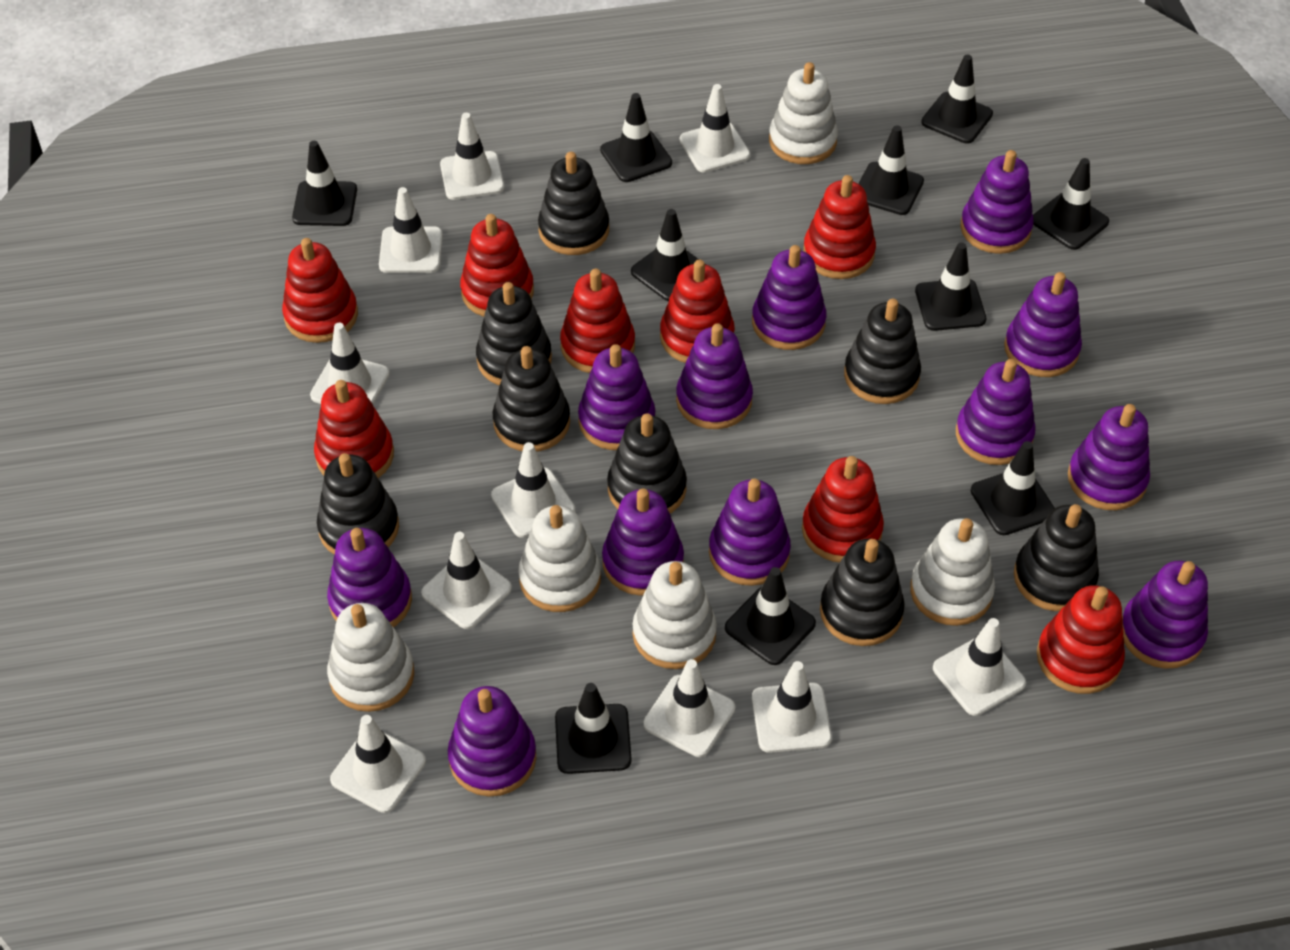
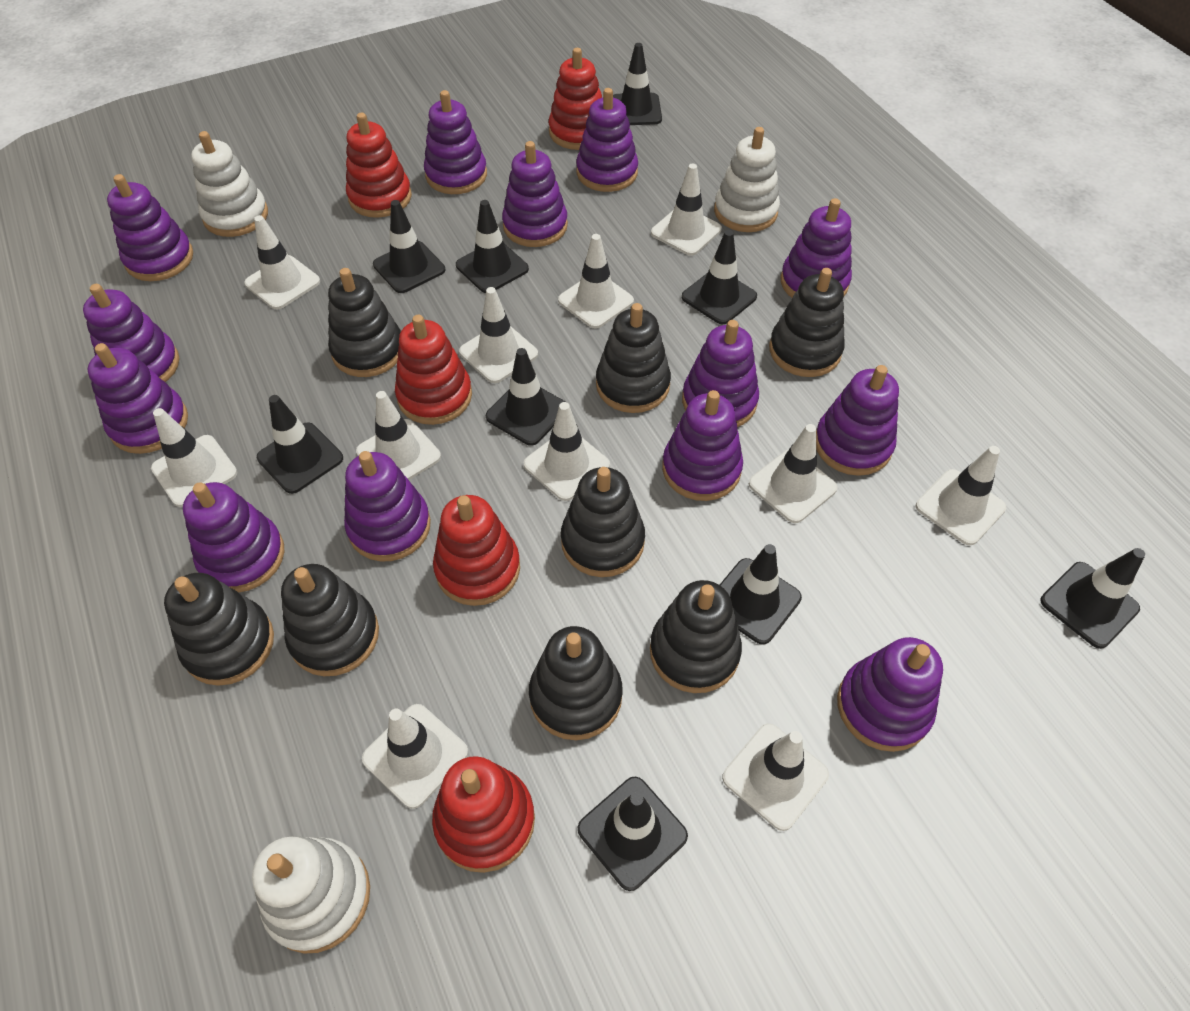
black traffic cone: 10 -> 9
purple stacking toy: 12 -> 13
red stacking toy: 8 -> 5
white stacking toy: 5 -> 3
white traffic cone: 10 -> 11

